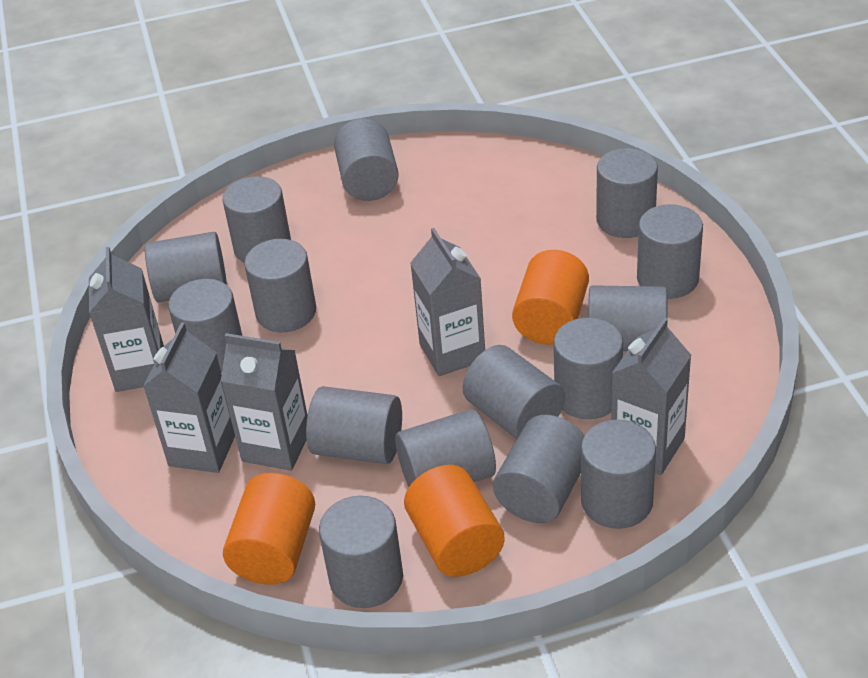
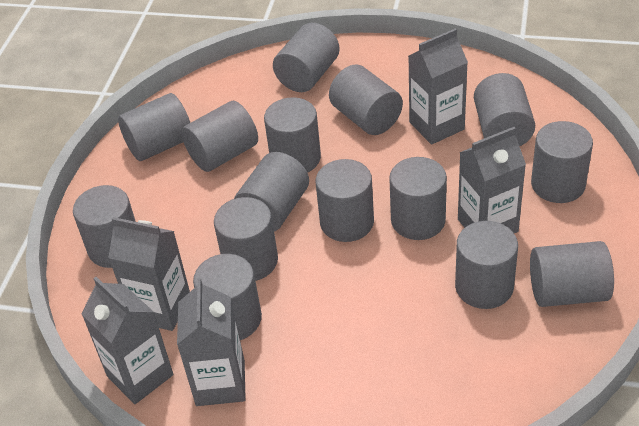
orange cylinder: 3 -> 0

